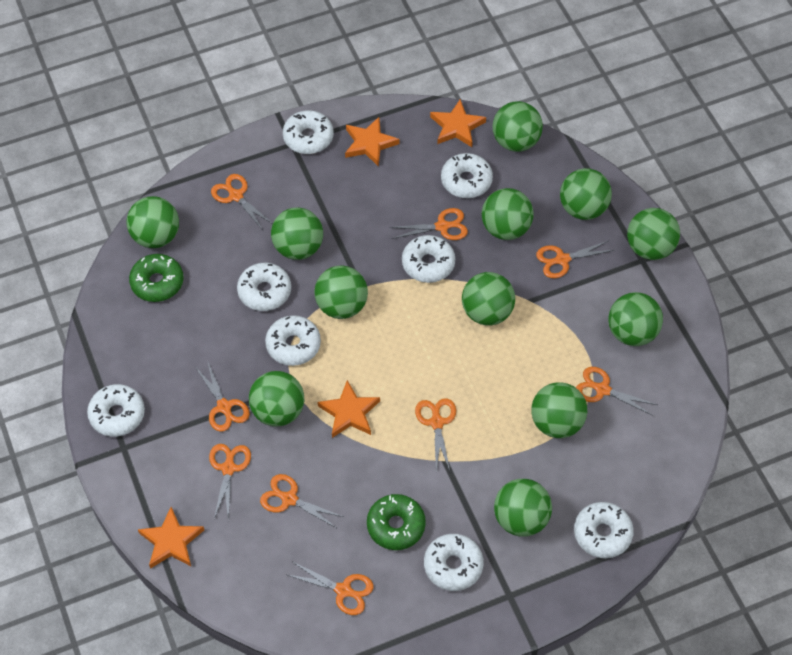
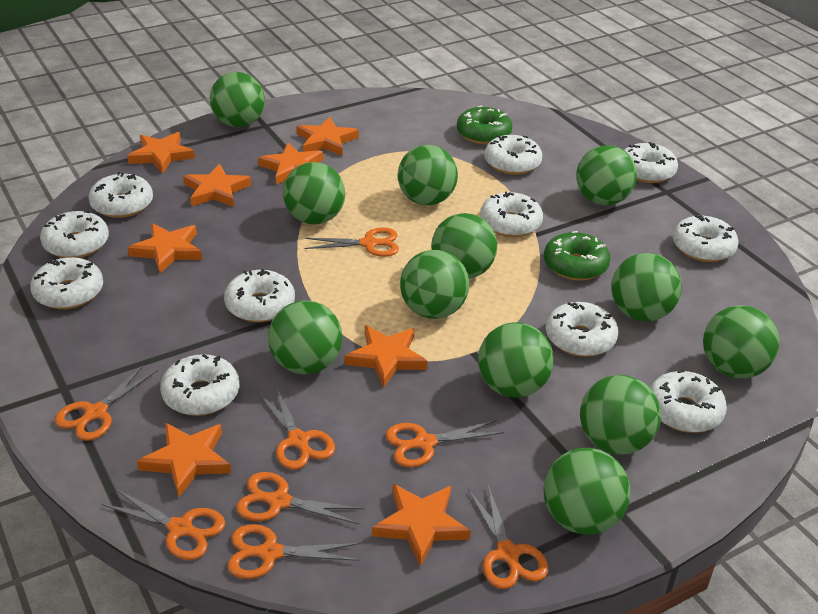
orange scissors: 9 -> 8
orange star: 4 -> 8
white donut: 8 -> 11

